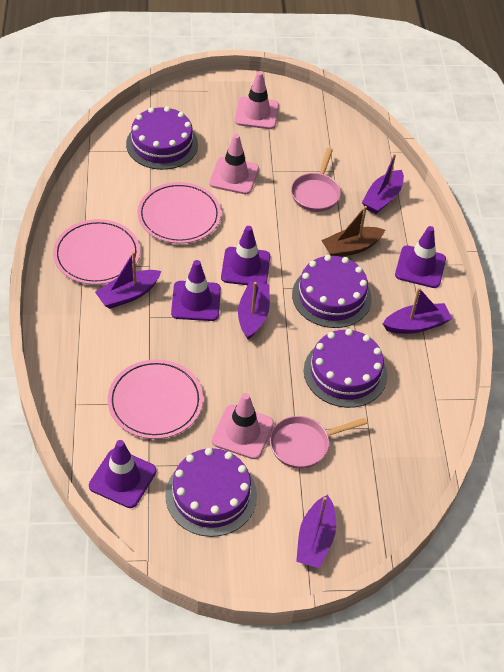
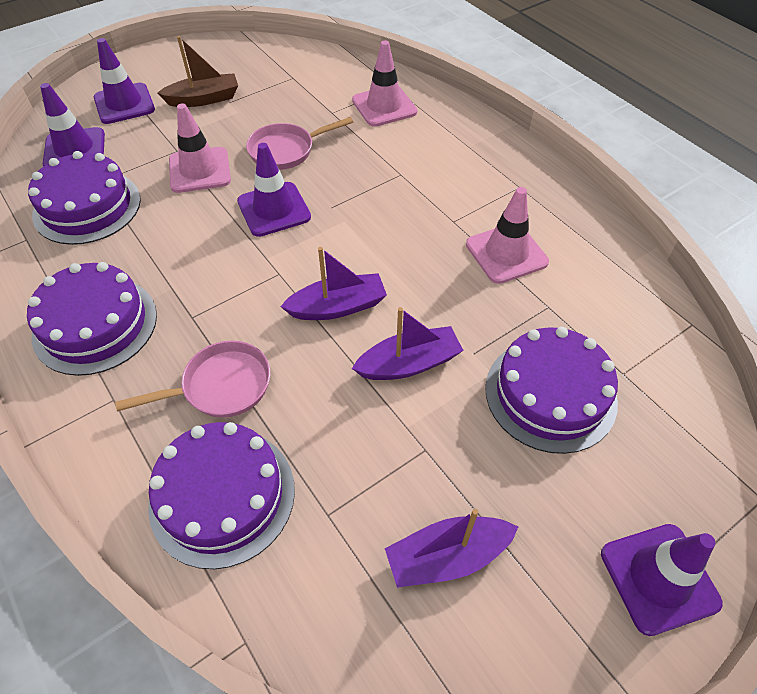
pink plate: 3 -> 0
purple boat: 5 -> 3

